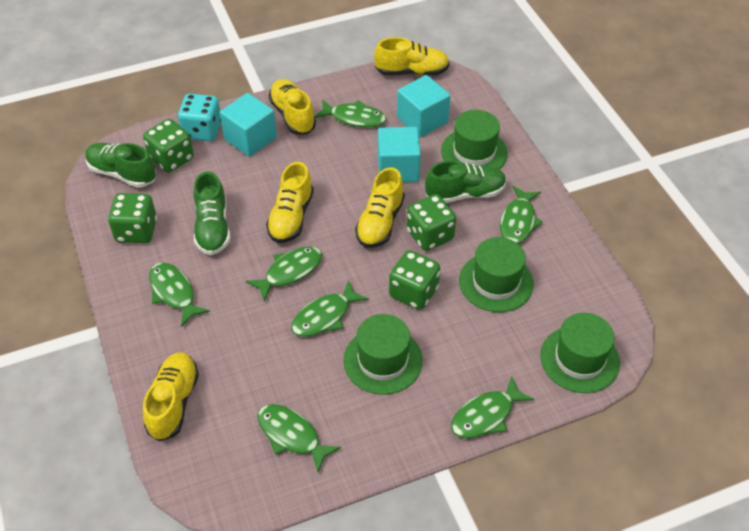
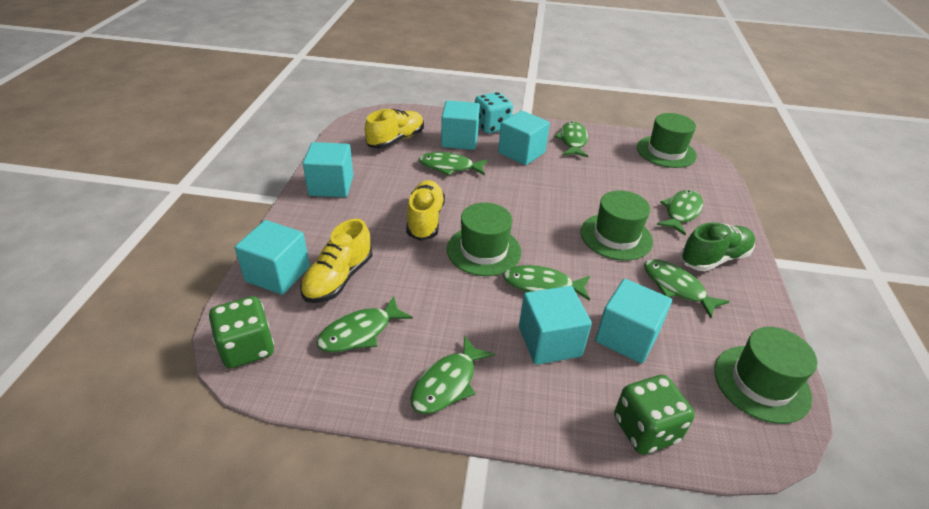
green dice: 4 -> 2
green shoe: 3 -> 1
turquoise cube: 3 -> 6
yellow shoe: 5 -> 3

